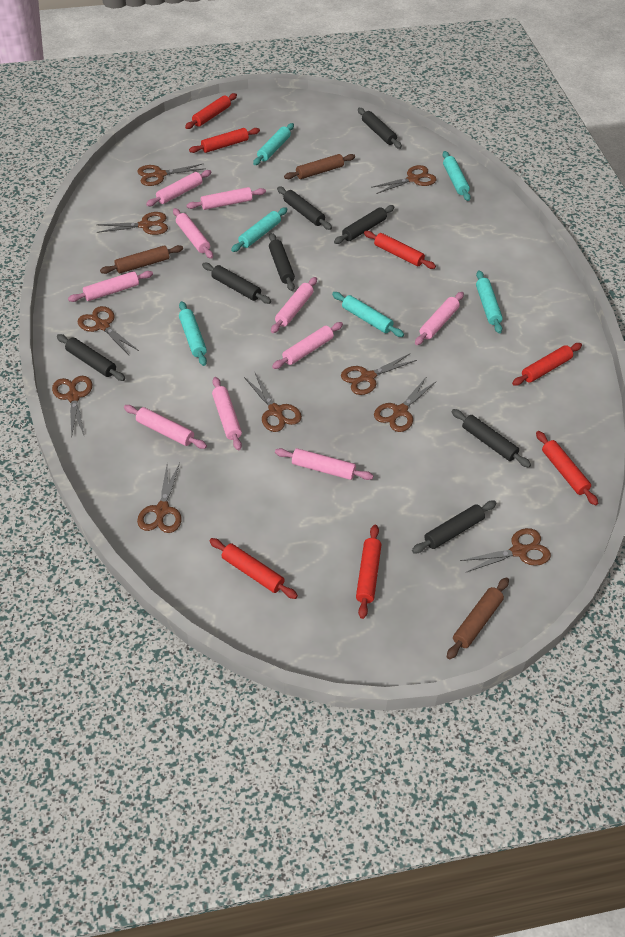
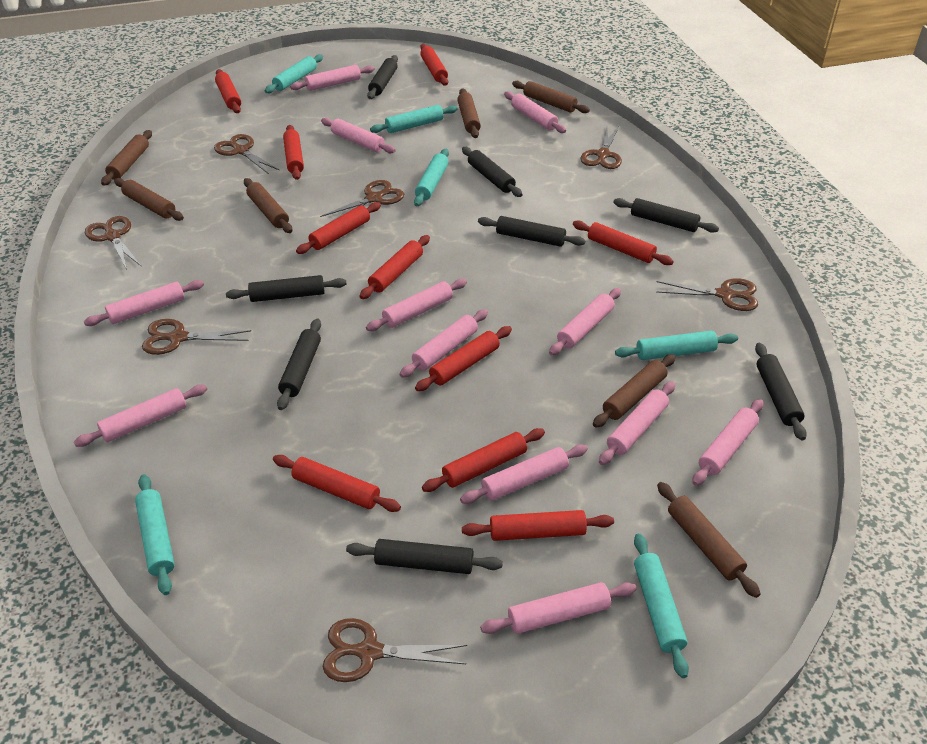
brown rolling pin: 3 -> 7
brown scissors: 10 -> 7
pink rolling pin: 10 -> 12
red rolling pin: 7 -> 10

